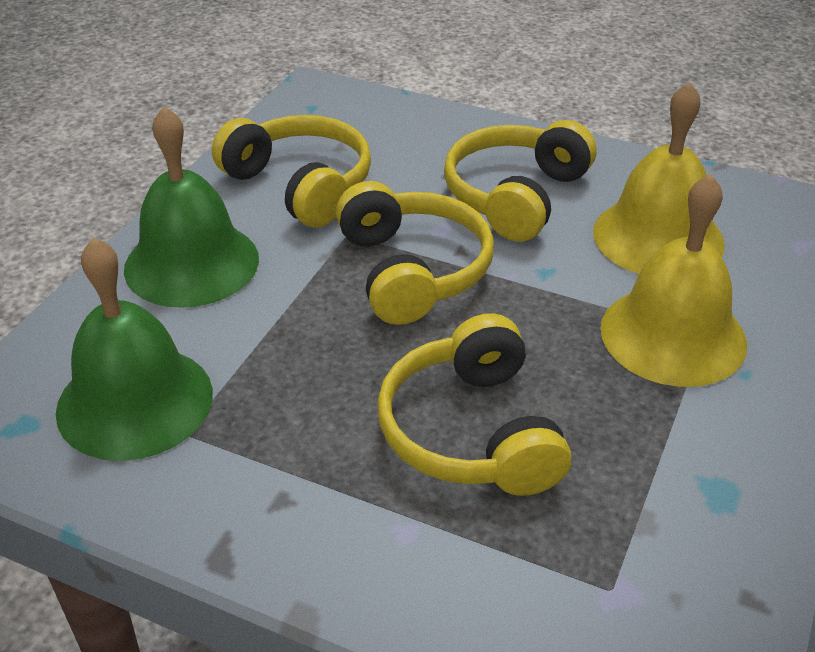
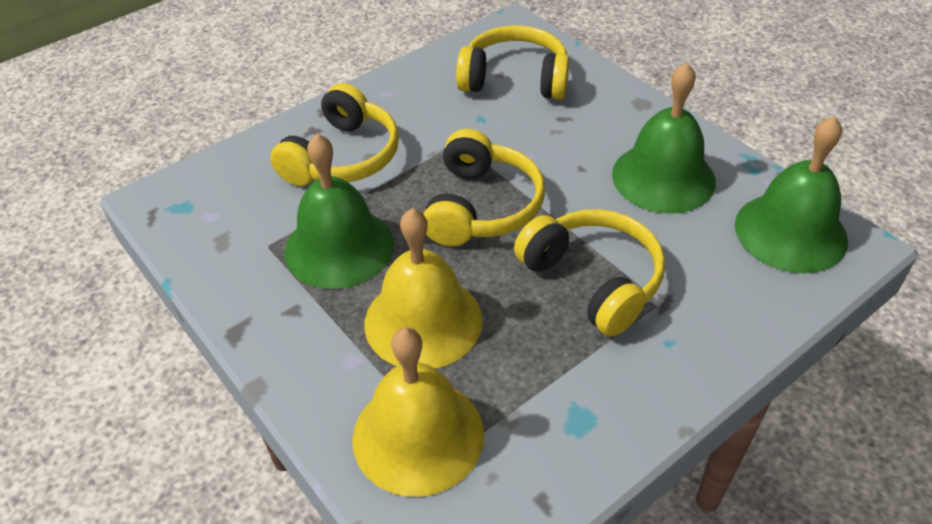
green bell: 2 -> 3

